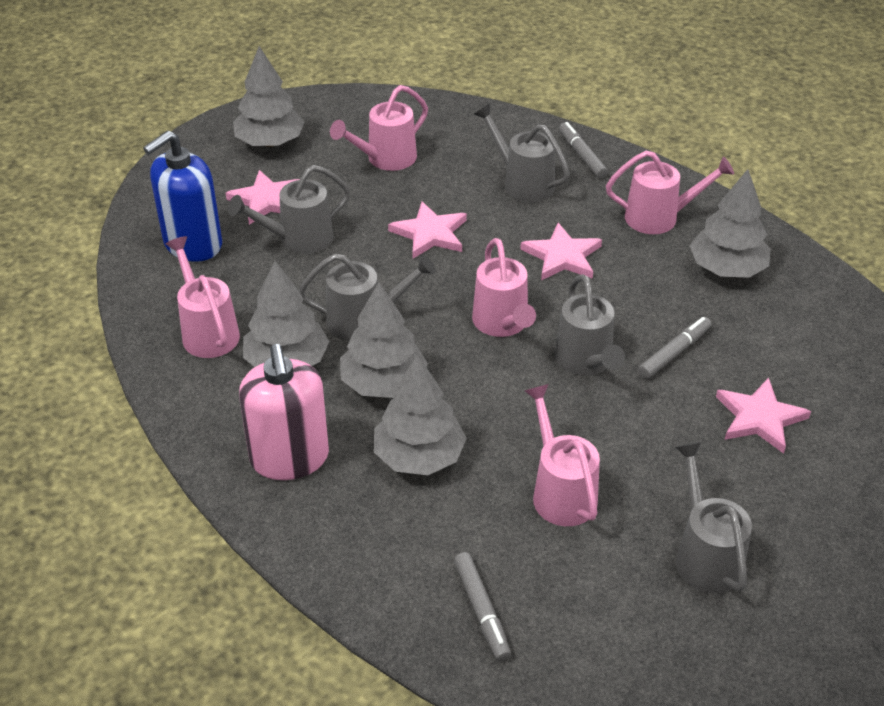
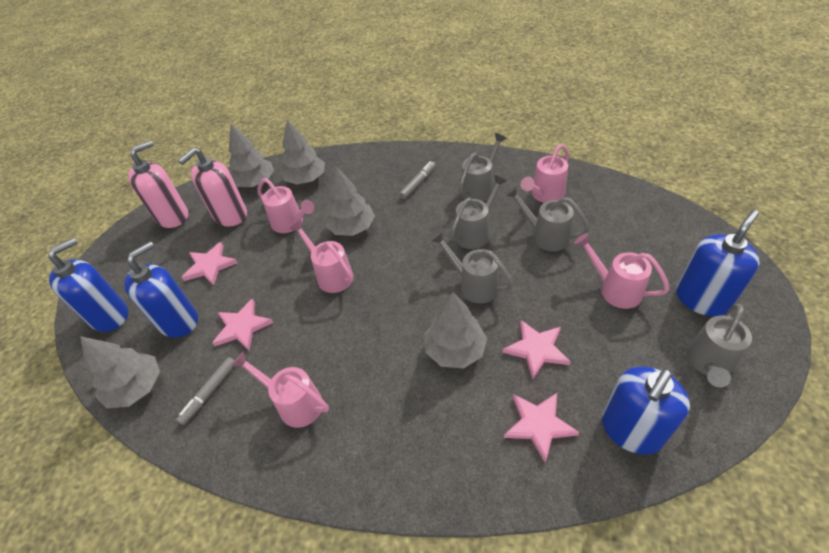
blue soap dispenser: 1 -> 4
grey marker: 3 -> 2
pink soap dispenser: 1 -> 2

